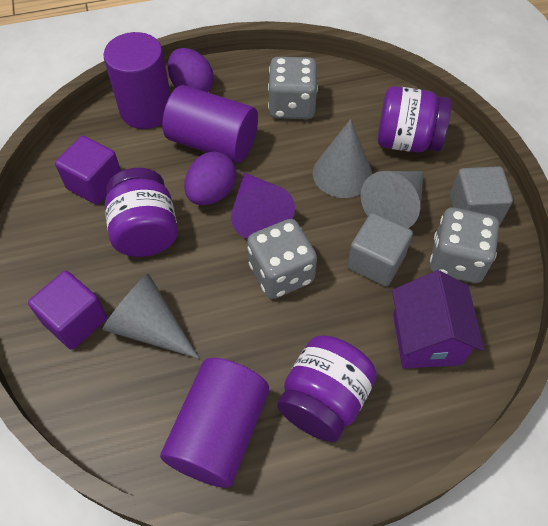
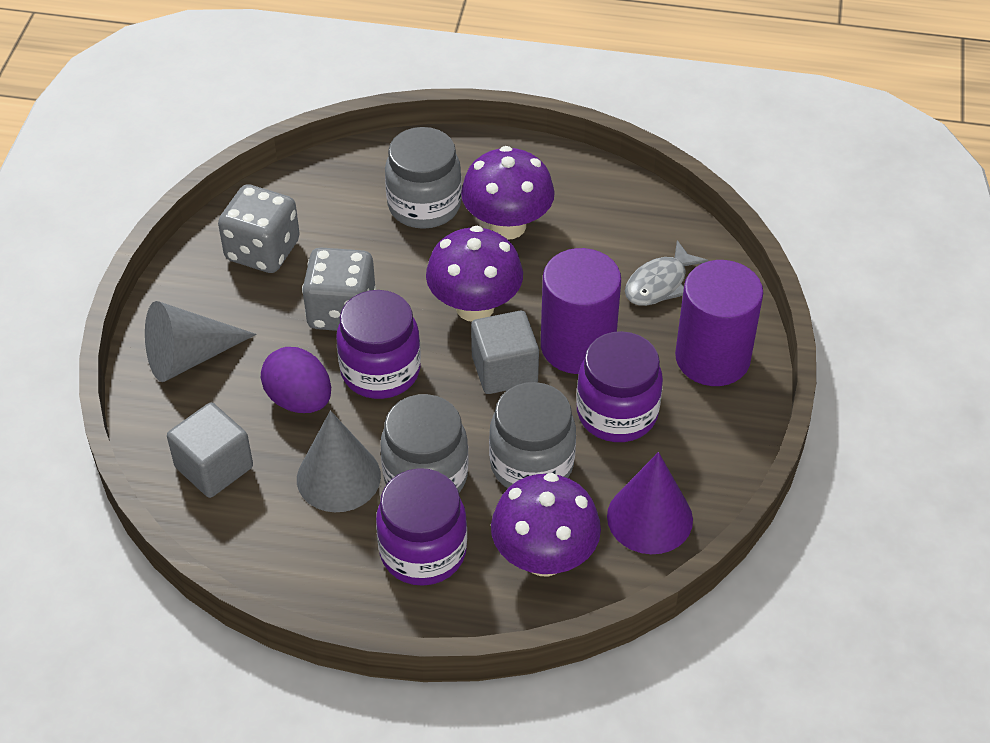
grey cone: 3 -> 2
grey dice: 3 -> 2
grey fish: 0 -> 1
grey jar: 0 -> 3
purple cube: 2 -> 0
purple cylinder: 3 -> 2
purple egg: 2 -> 1
purple house: 1 -> 0
purple mushroom: 0 -> 3

